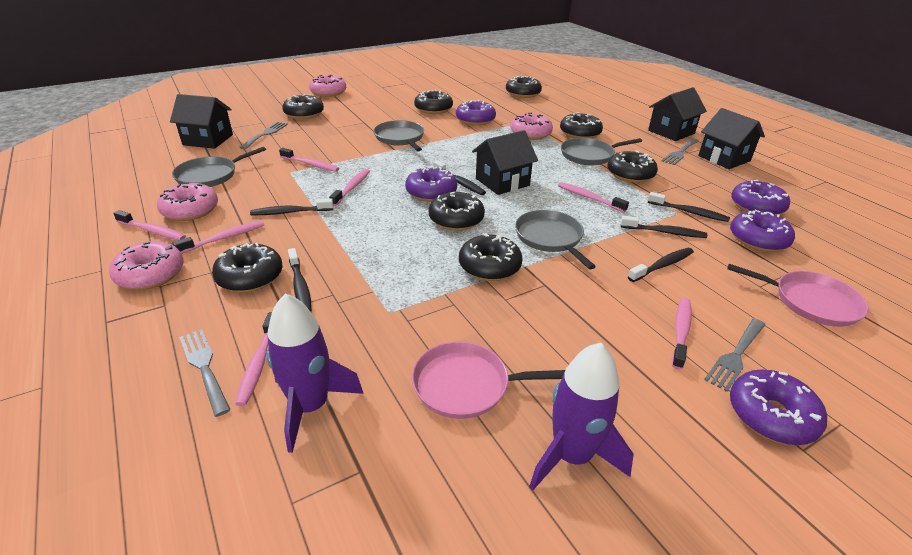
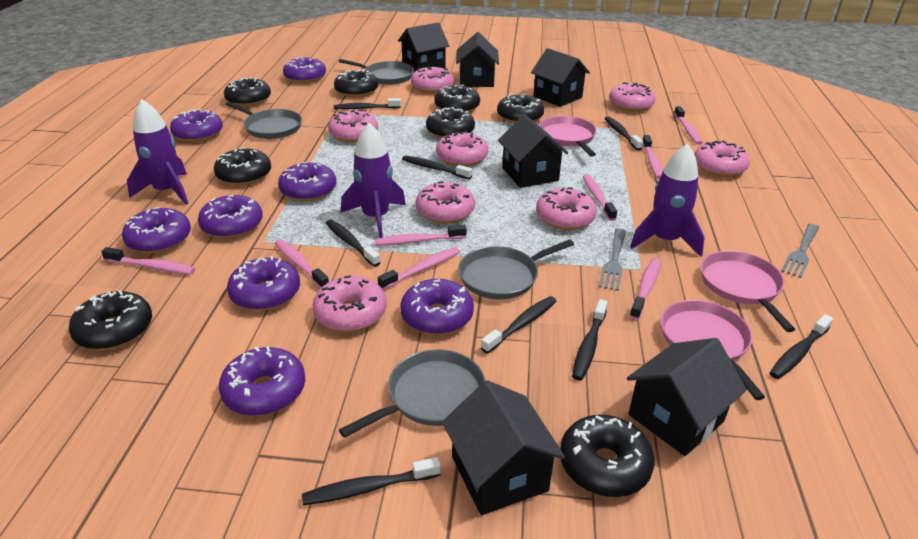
black house: 4 -> 6
black toothbrush: 6 -> 8
grey fork: 4 -> 2
pink donut: 4 -> 8
pink pan: 2 -> 3
pink toothbrush: 7 -> 8
purple donut: 5 -> 8
purple rocket: 2 -> 3

